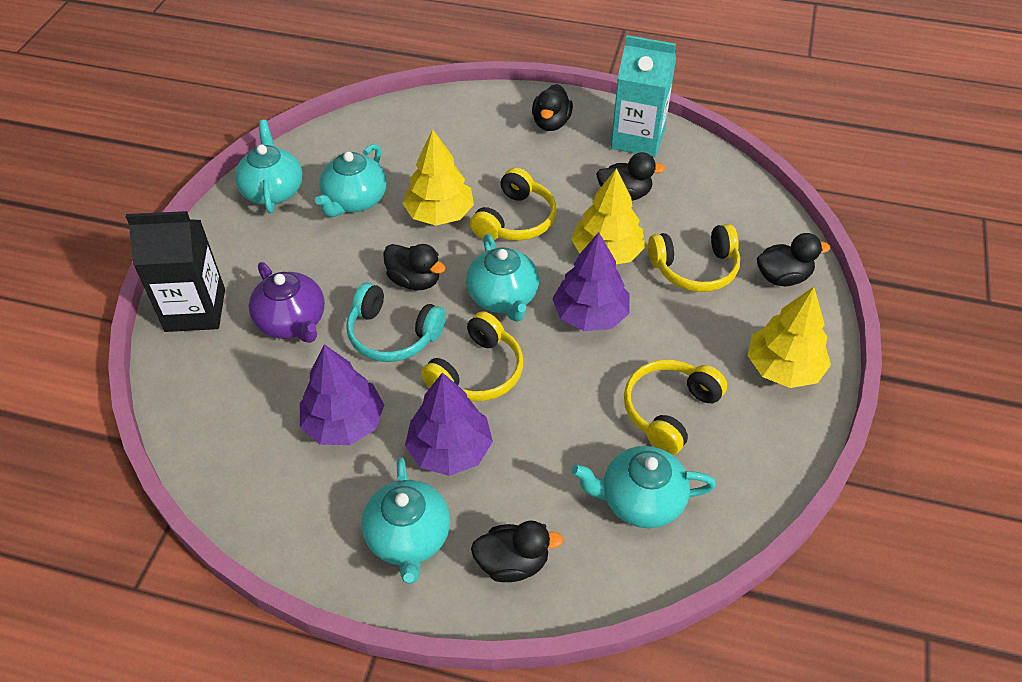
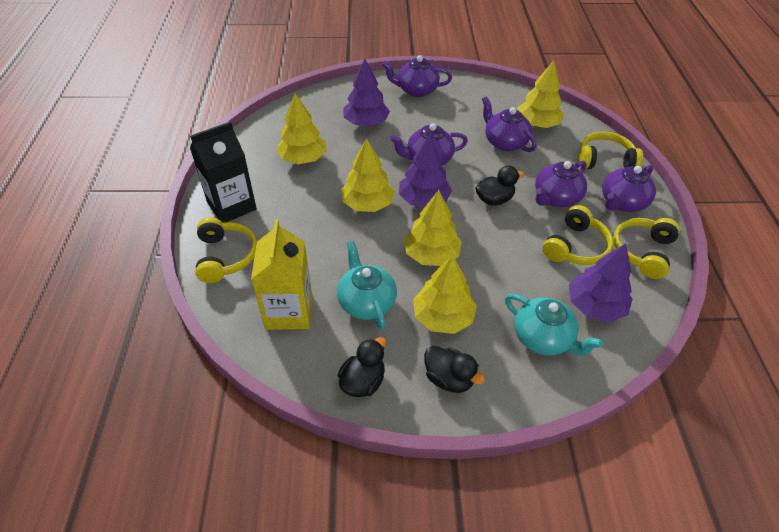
black duck: 5 -> 3
purple teapot: 1 -> 5
turquoise carton: 1 -> 0
turquoise headphones: 1 -> 0
turquoise teapot: 5 -> 2
yellow carton: 0 -> 1
yellow tree: 3 -> 5

